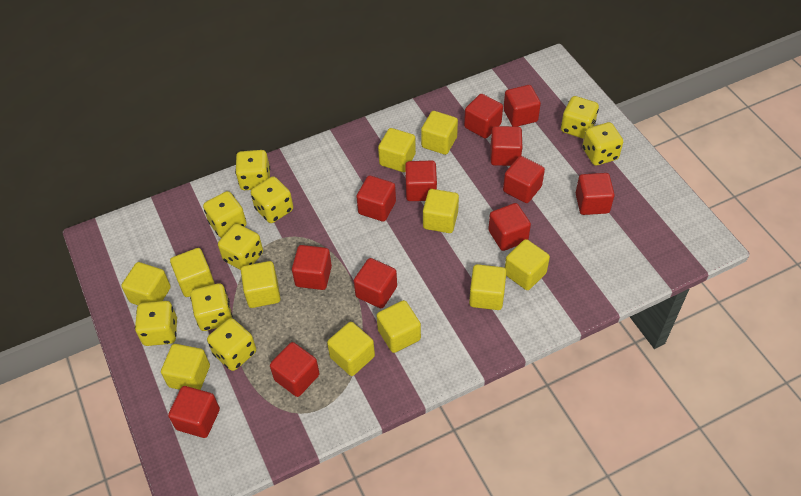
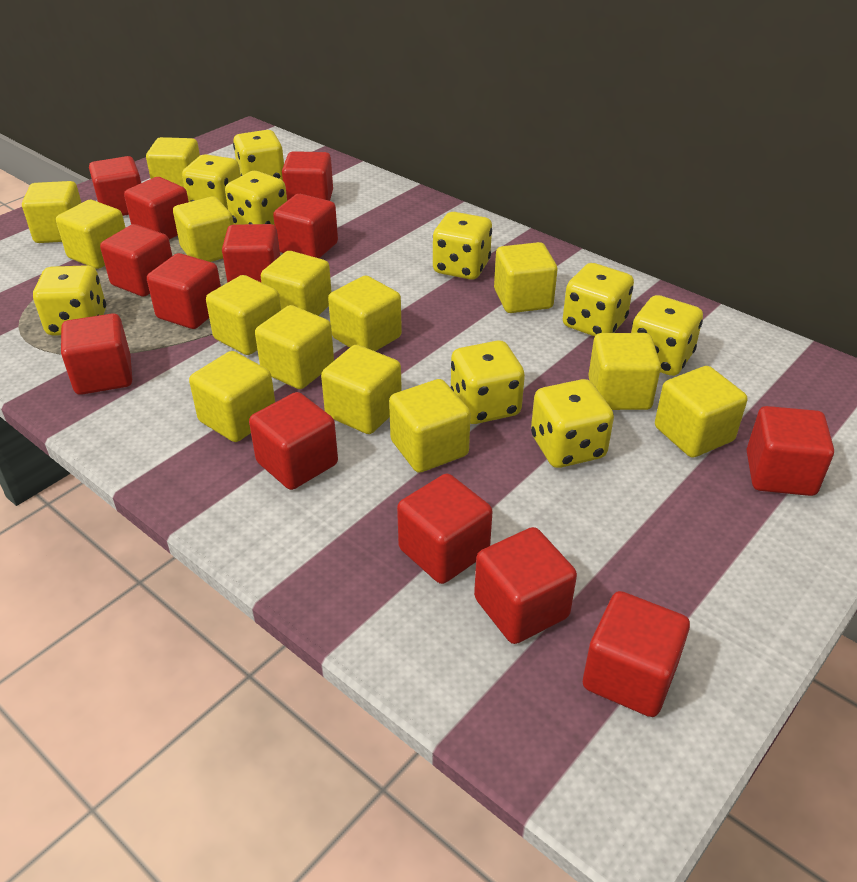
red cube: 12 -> 13
yellow cube: 11 -> 14

